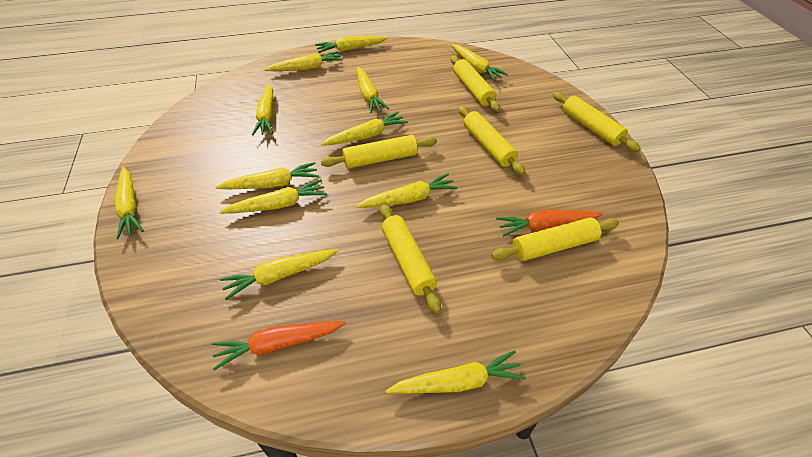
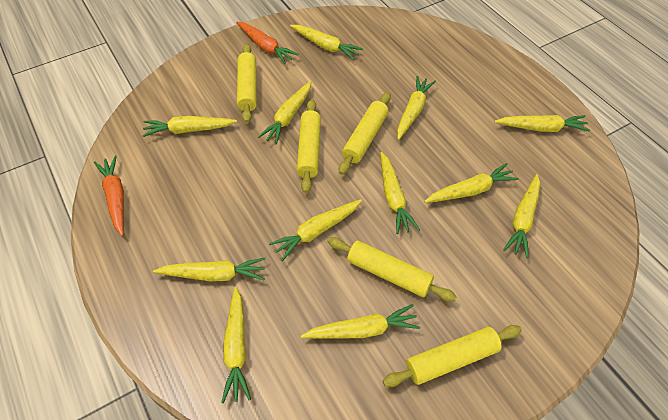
yellow rolling pin: 6 -> 5

